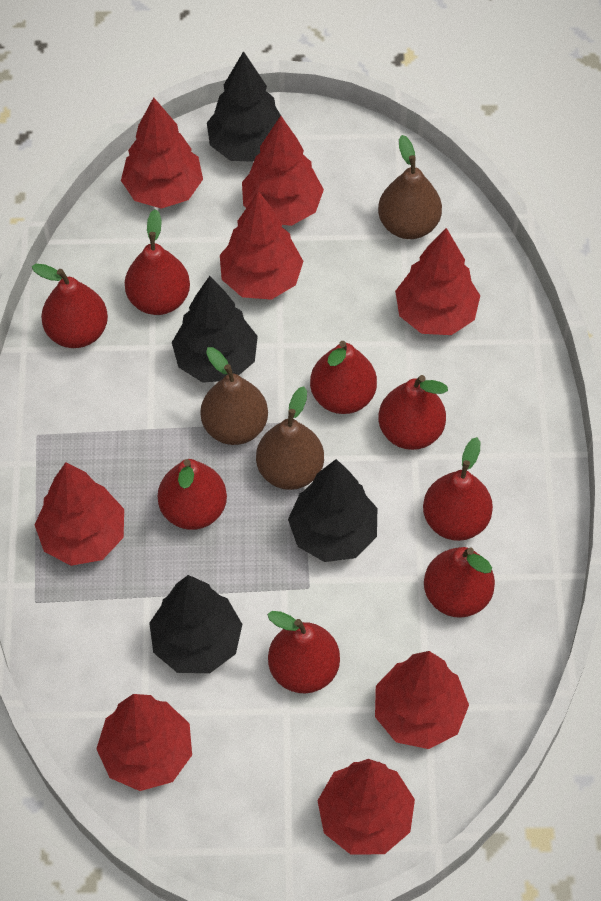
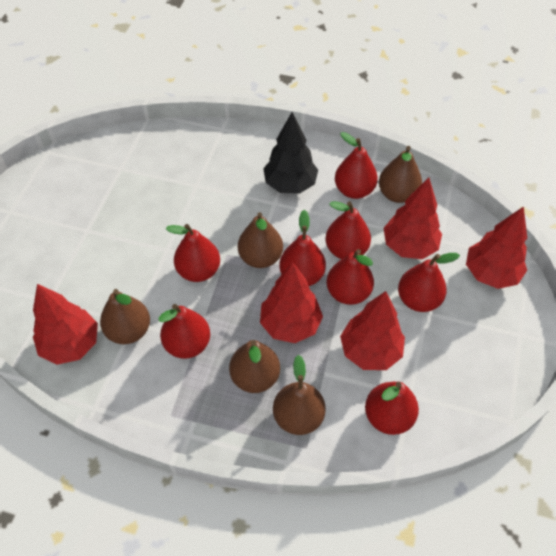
black tree: 4 -> 1
brown pear: 3 -> 5
red tree: 8 -> 5

